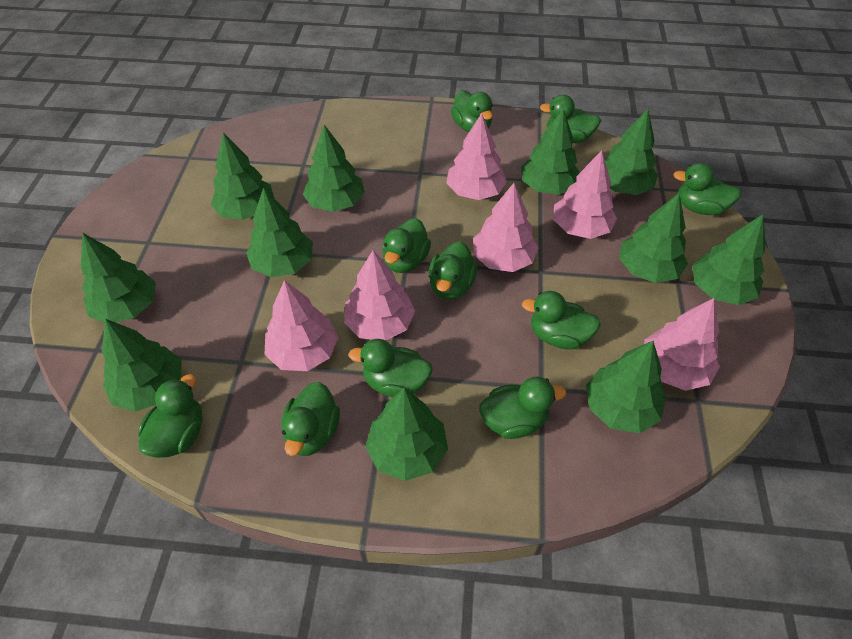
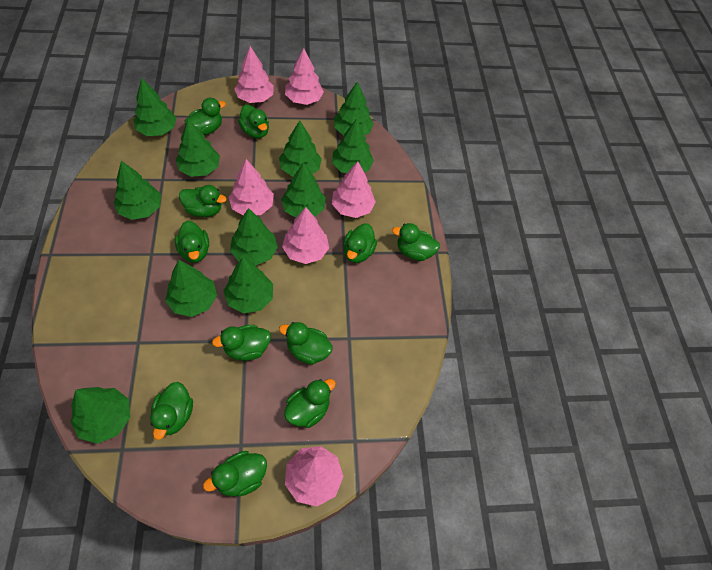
green duck: 10 -> 11

